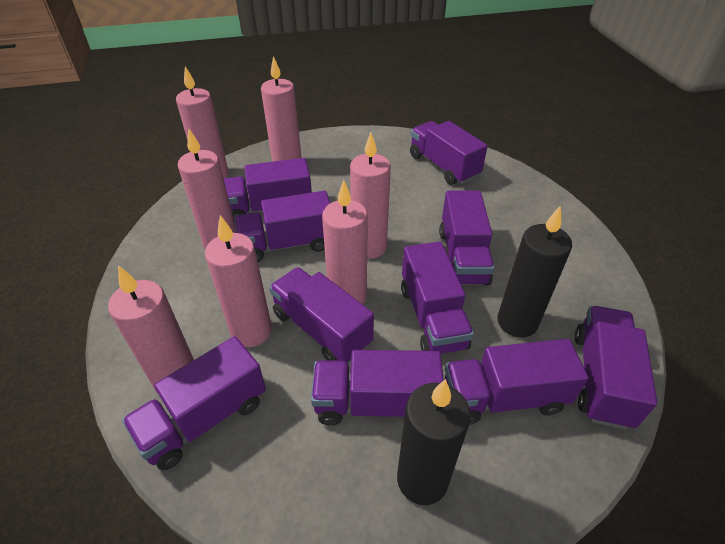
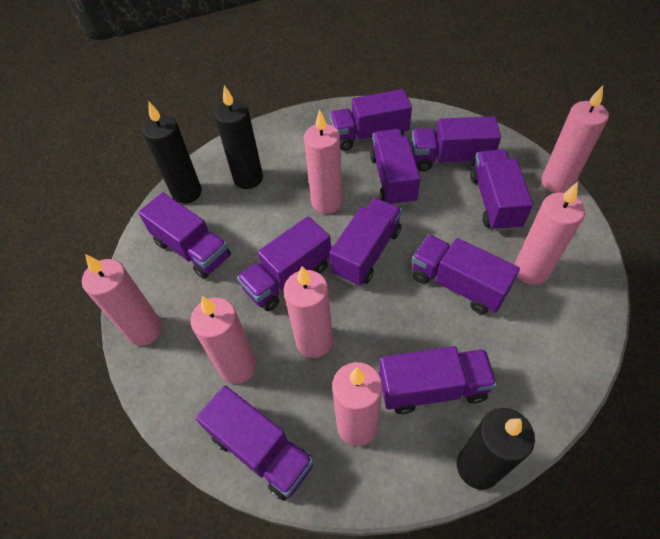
black candle: 2 -> 3

